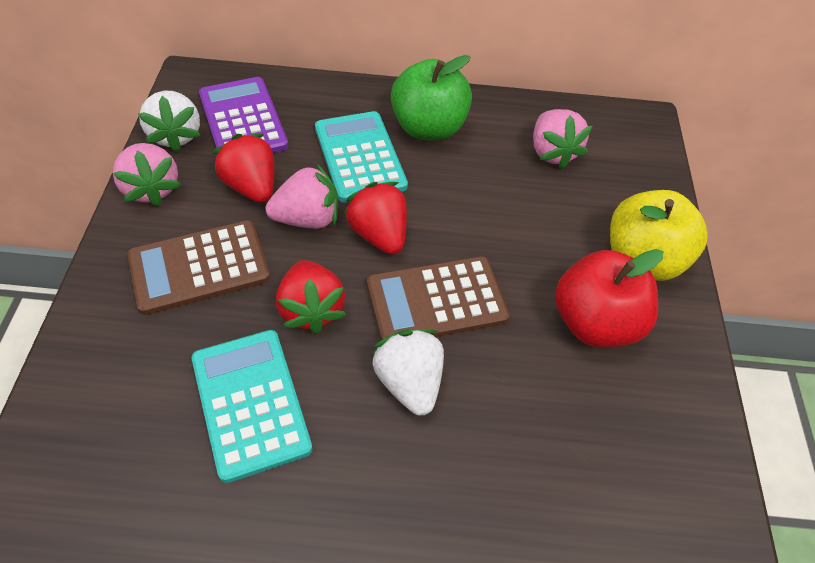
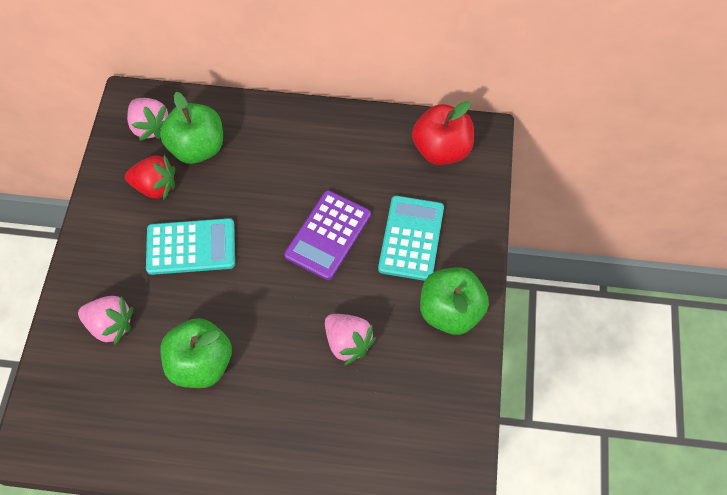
brown calculator: 2 -> 0
green apple: 1 -> 3
red strawberry: 3 -> 1
white strawberry: 2 -> 0
yellow apple: 1 -> 0

